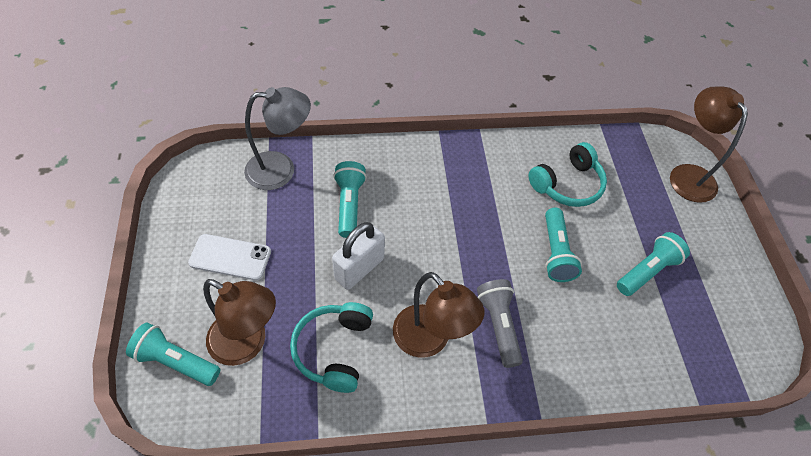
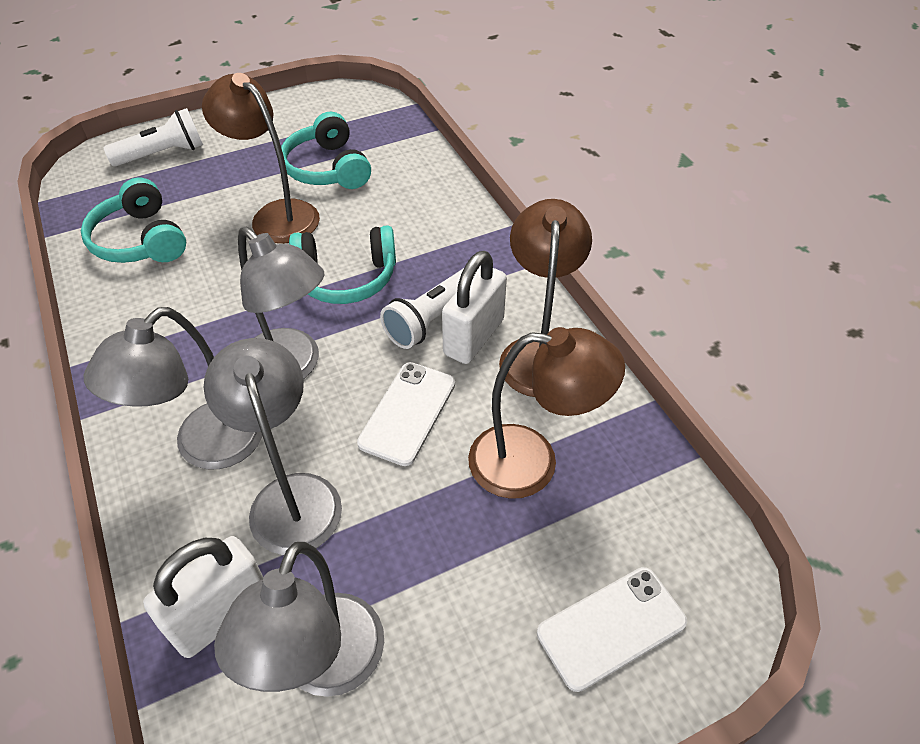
grey flashlight: 1 -> 0
grey lamp: 1 -> 4
turquoise flashlight: 4 -> 0
turquoise headphones: 2 -> 3
white flashlight: 0 -> 2
white padlock: 1 -> 2
white phone: 1 -> 2

